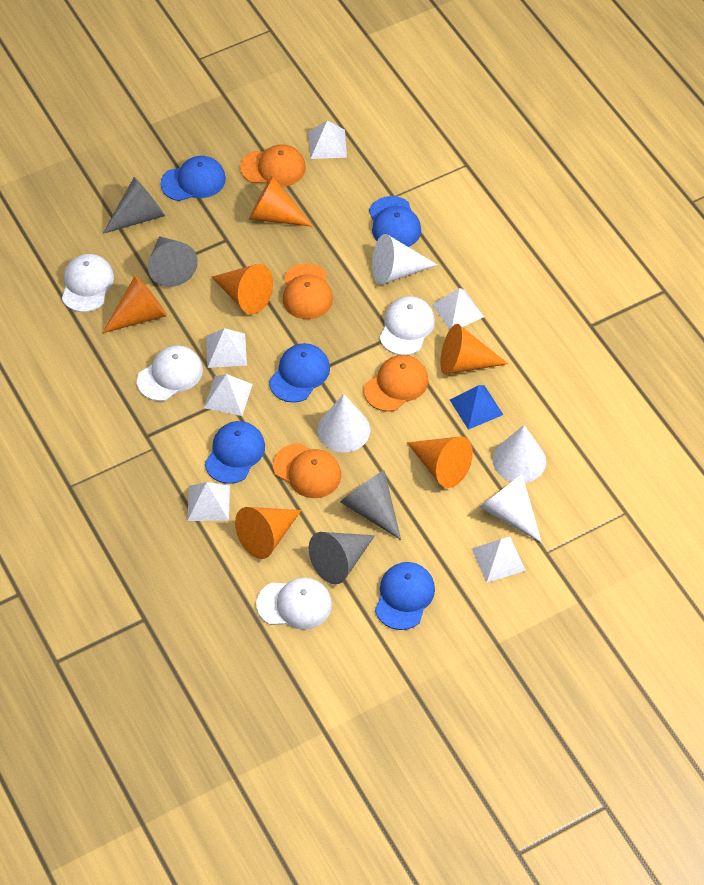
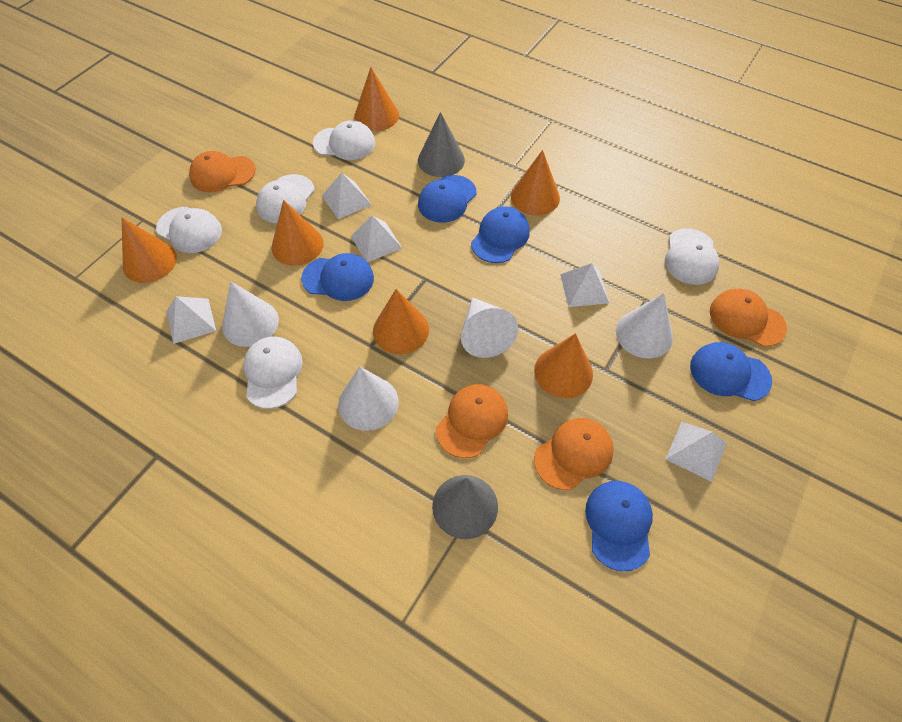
blue pyramid: 1 -> 0
grey cone: 4 -> 2
white cap: 4 -> 5
white pyramid: 6 -> 5

